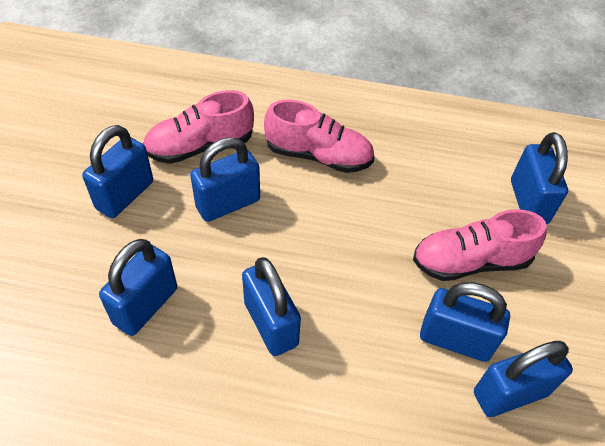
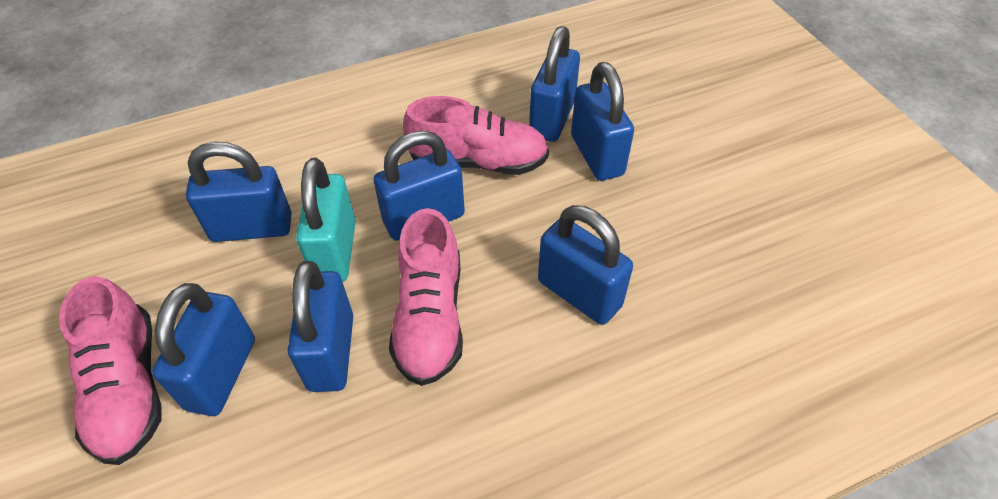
turquoise padlock: 0 -> 1

